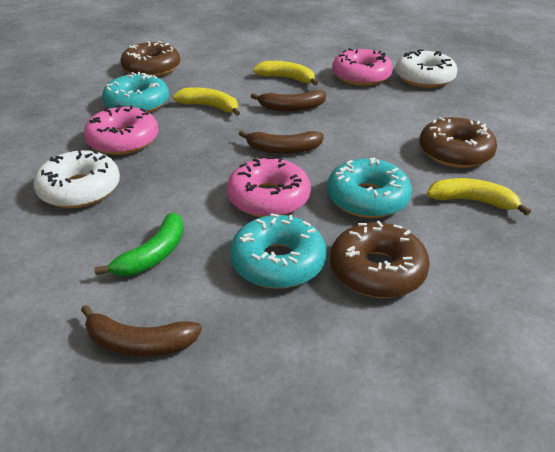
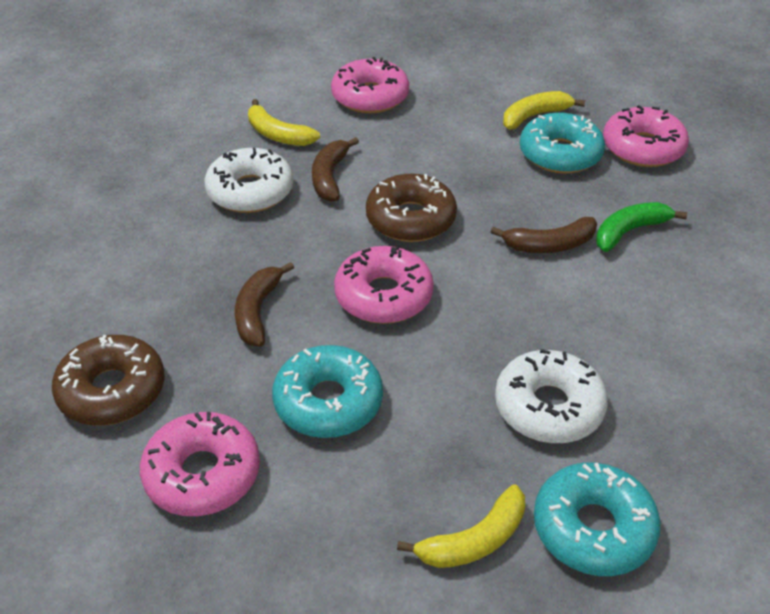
brown donut: 3 -> 2
pink donut: 3 -> 4

